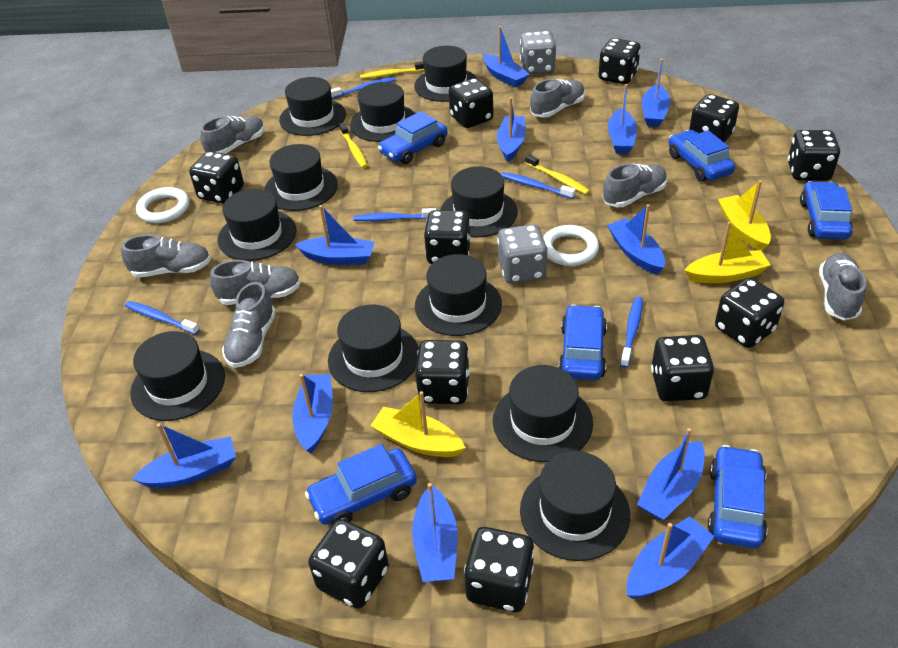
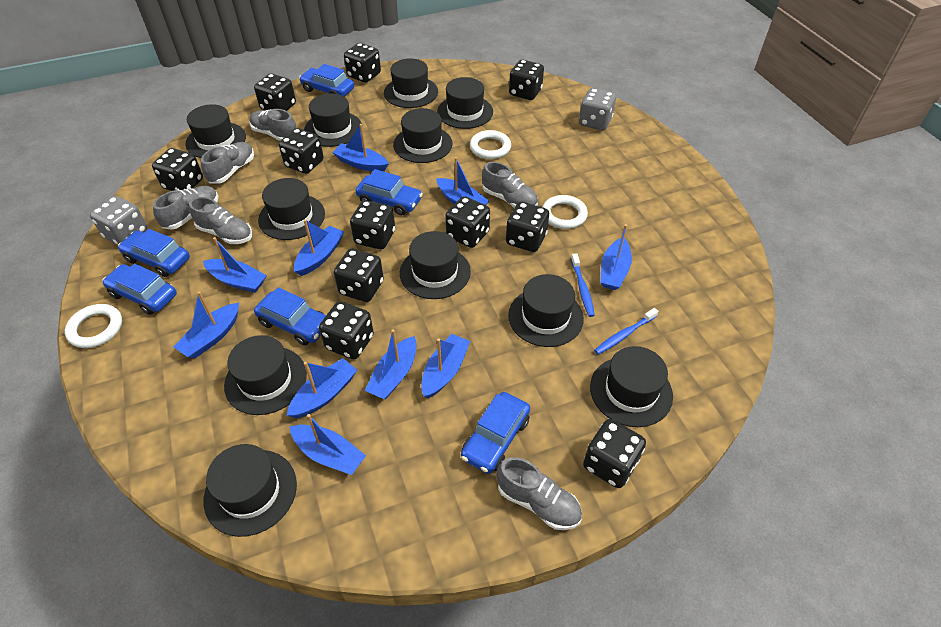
blue boat: 11 -> 10
blue toothbrush: 5 -> 2
grey shoe: 7 -> 6
white ring: 2 -> 3
yellow boat: 3 -> 0
yellow toothbrush: 3 -> 0

